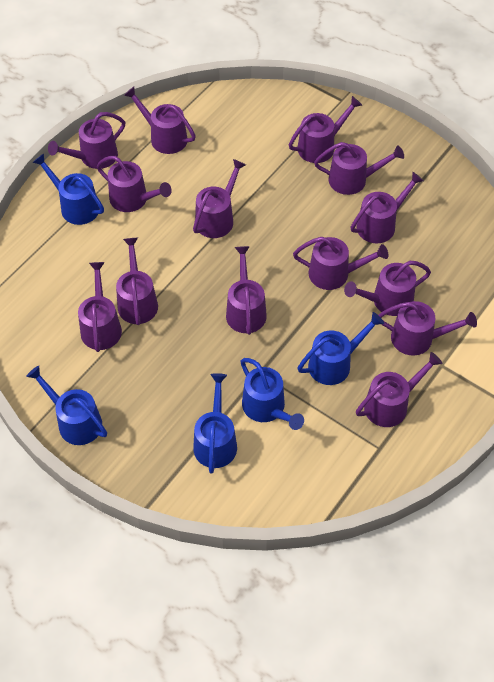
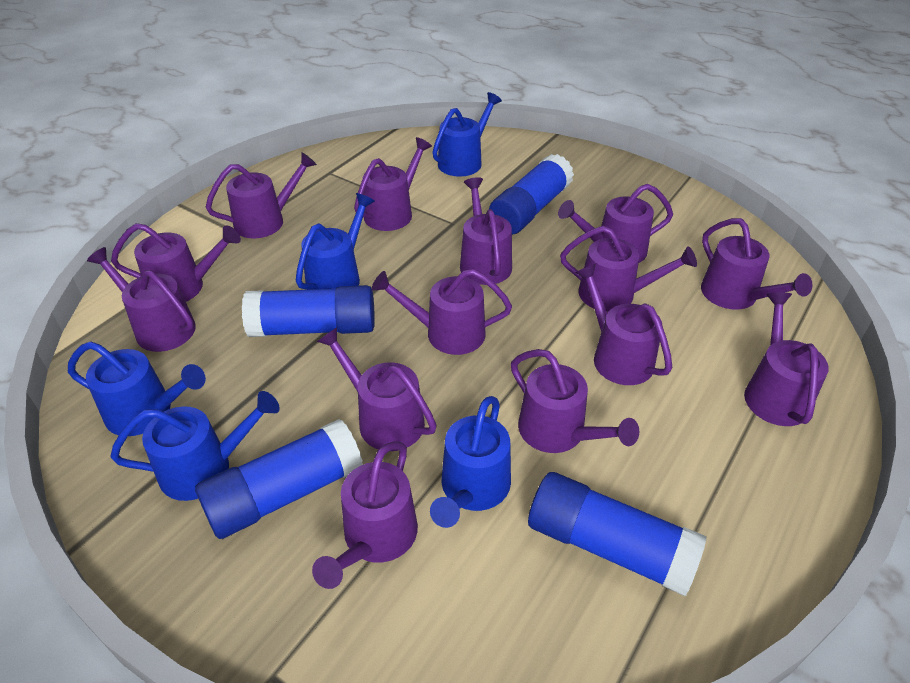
blue glue stick: 0 -> 4

